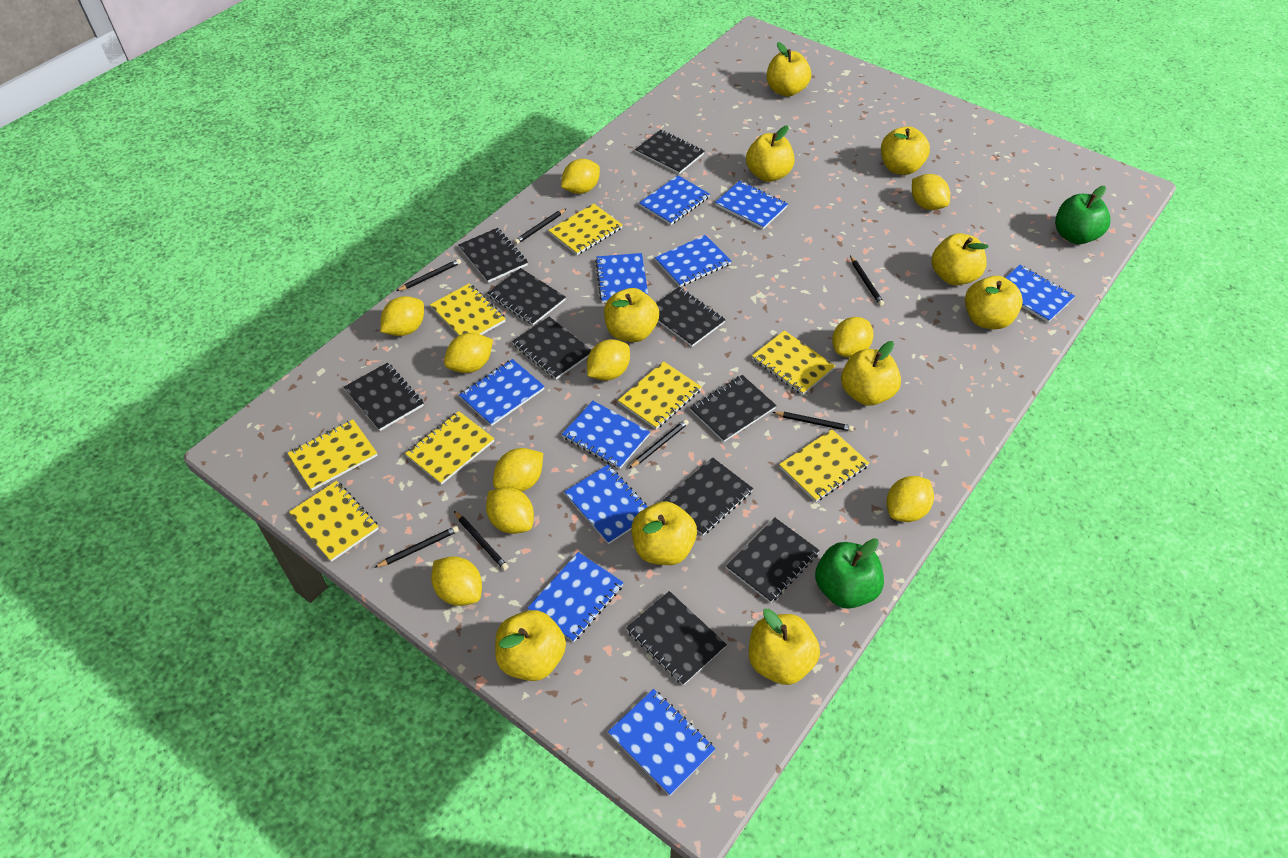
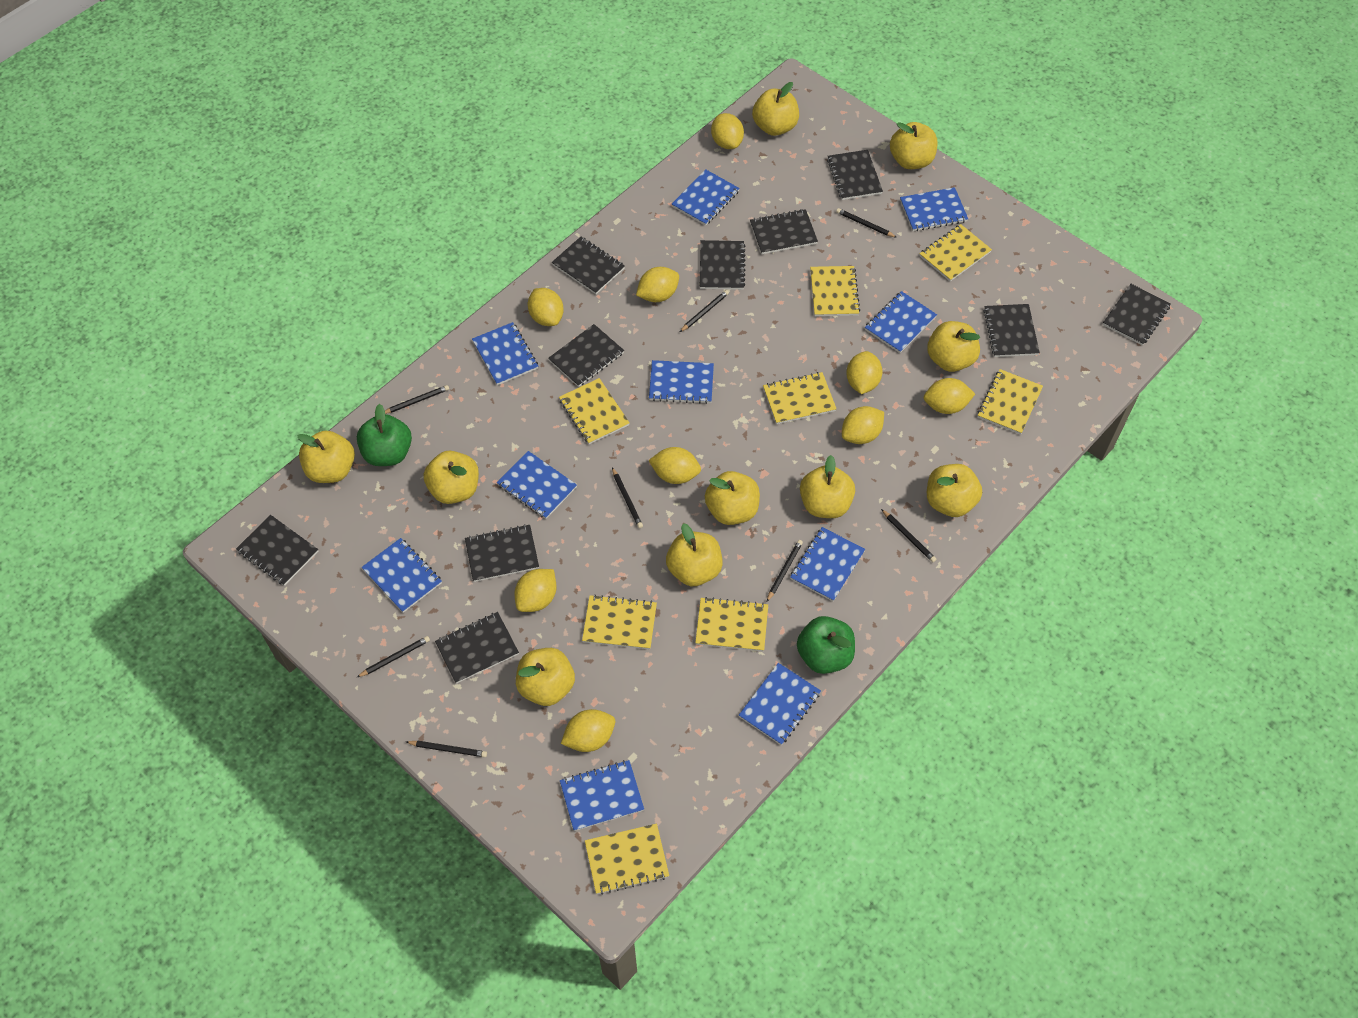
black pencil: 7 -> 8
yellow lemon: 10 -> 9

